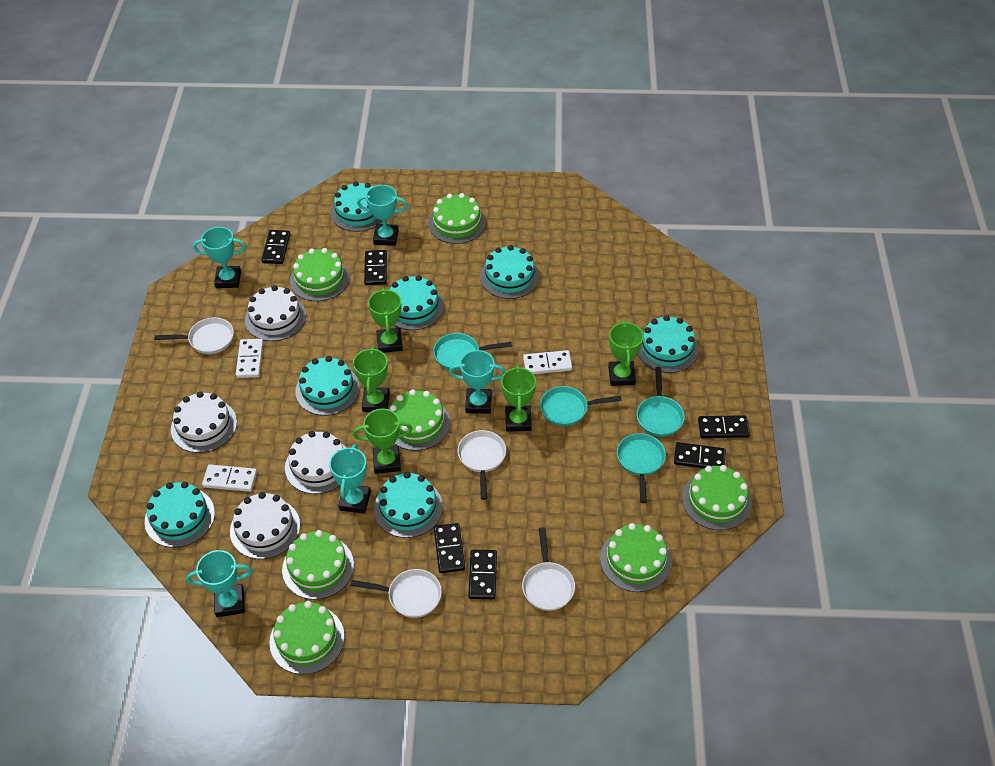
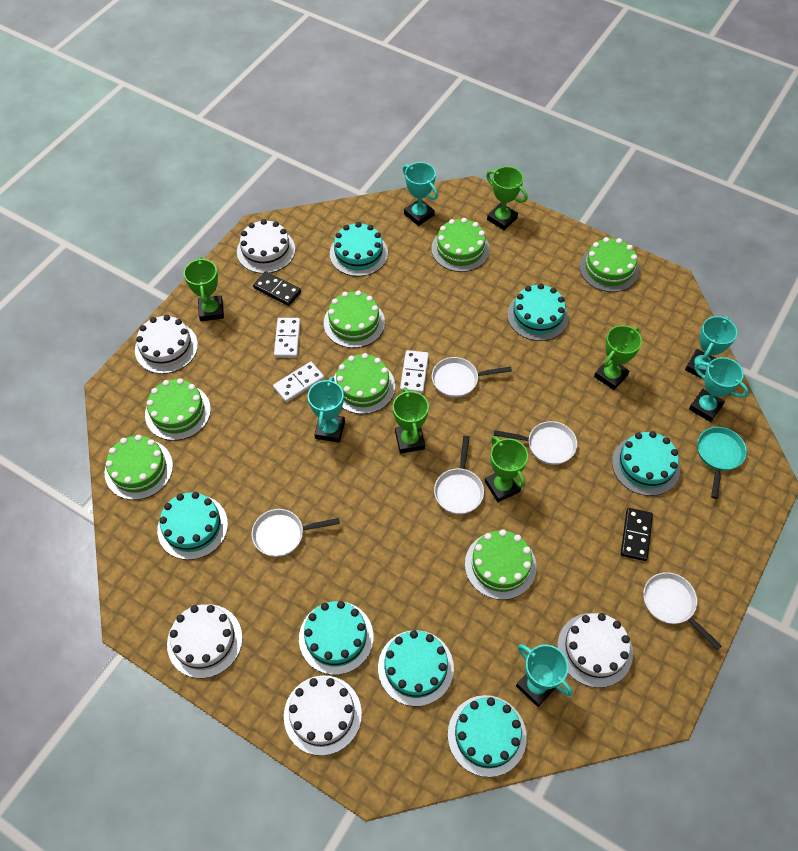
black domino: 6 -> 2
turquoise pan: 4 -> 1
white cake: 4 -> 5
white pan: 4 -> 5

